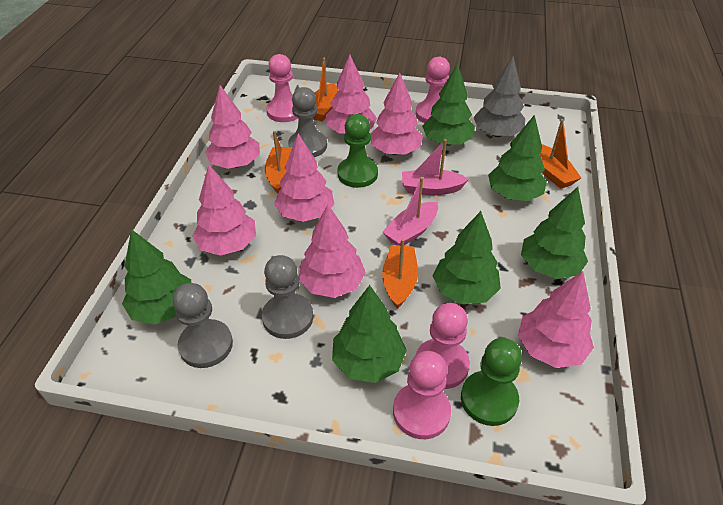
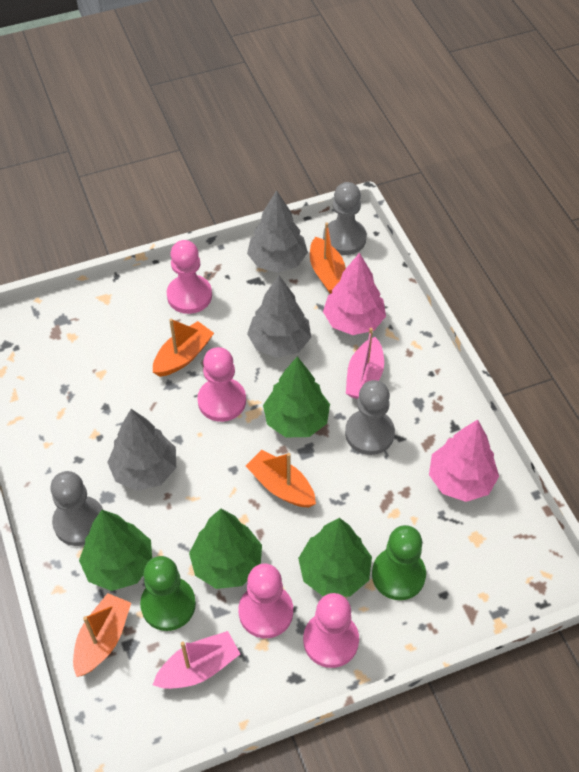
green tree: 6 -> 4
grey tree: 1 -> 3
pink tree: 7 -> 2

